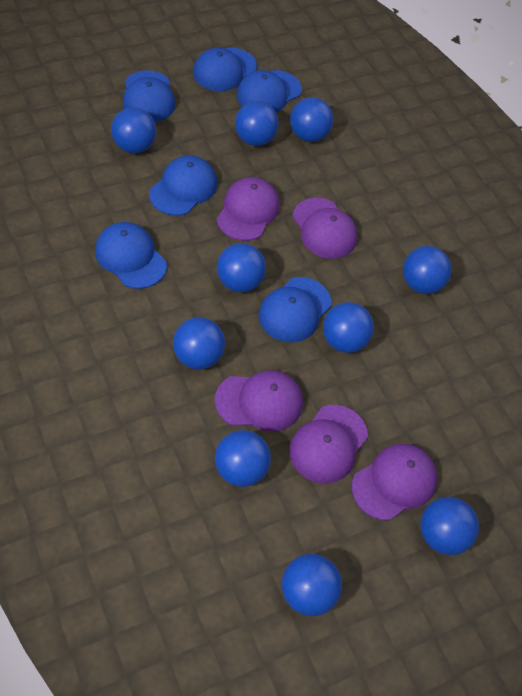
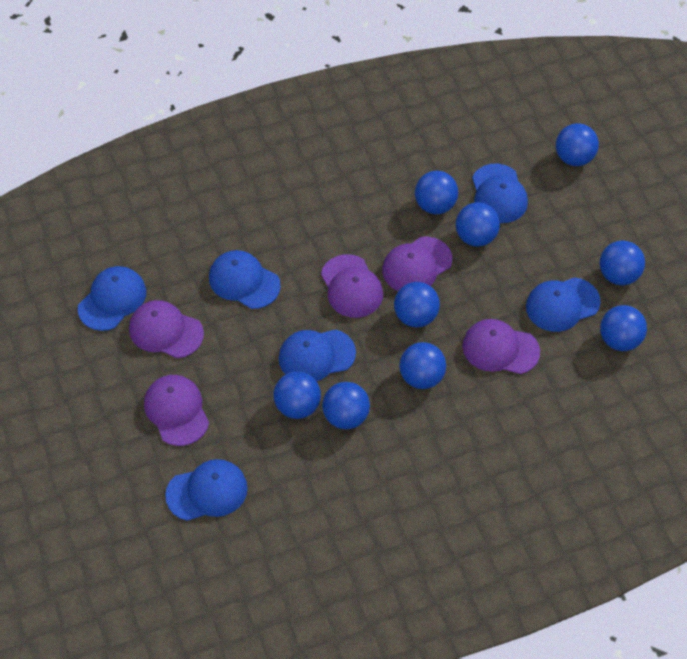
blue ball: 10 -> 9

